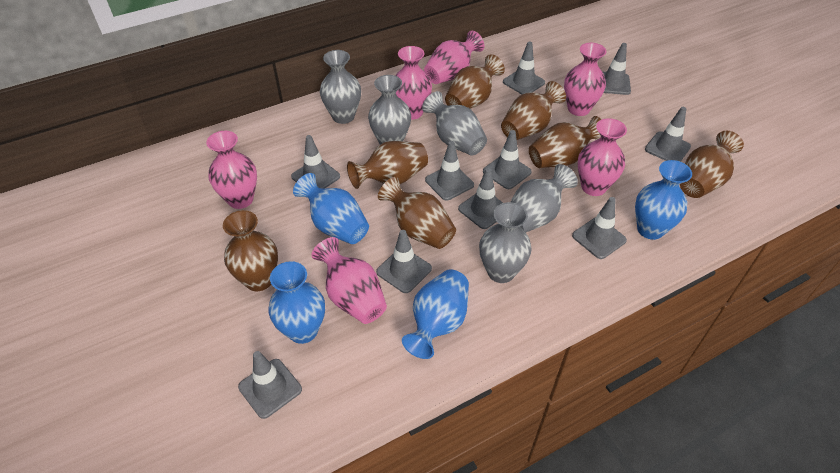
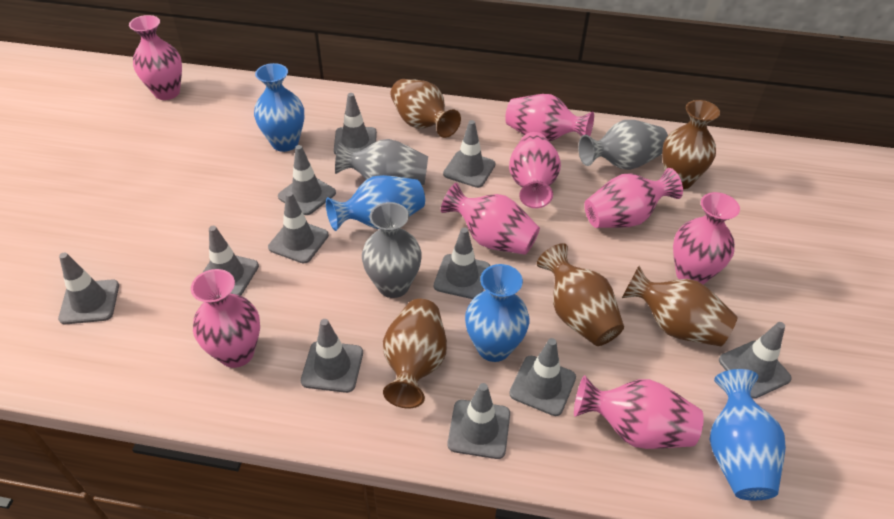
brown vase: 7 -> 5
grey traffic cone: 10 -> 11
grey vase: 5 -> 3
pink vase: 6 -> 8

